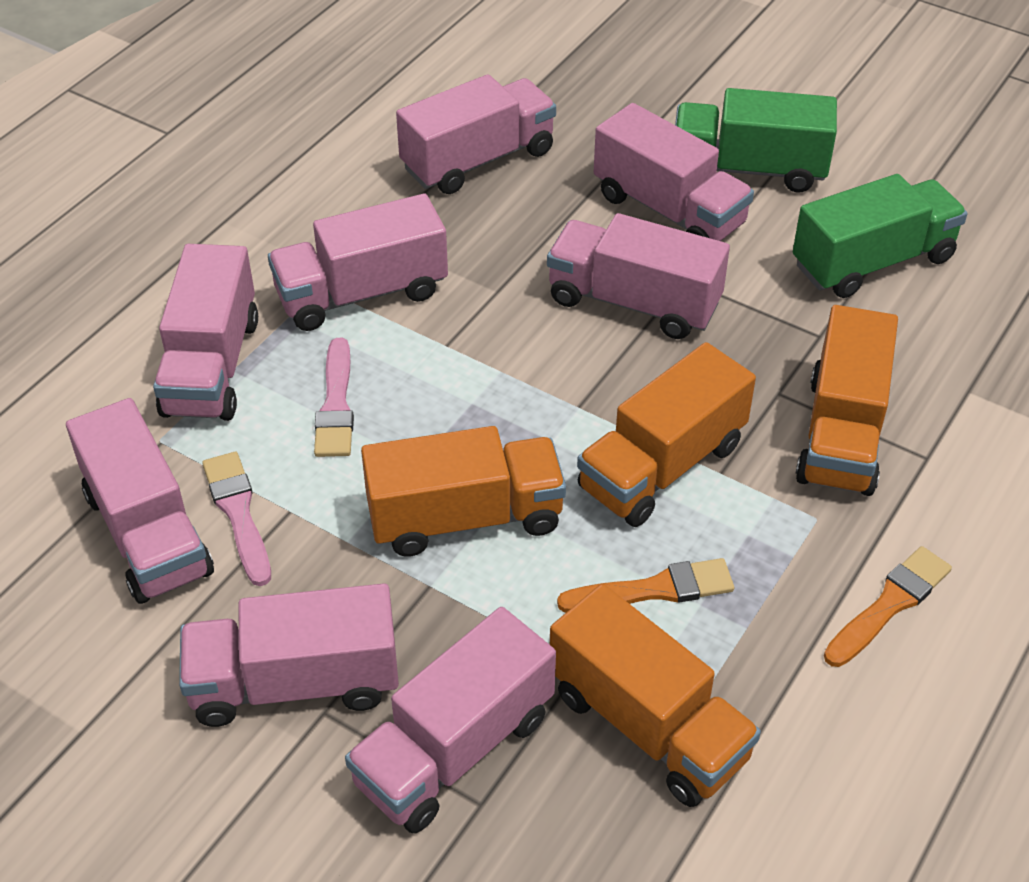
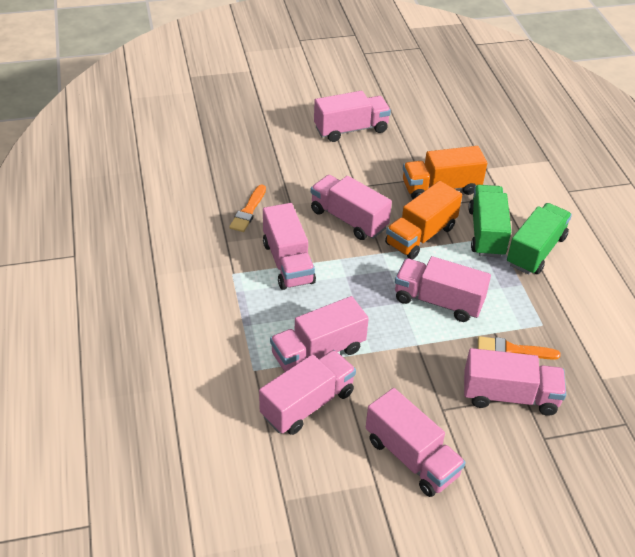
orange truck: 4 -> 2
pink brush: 2 -> 0

